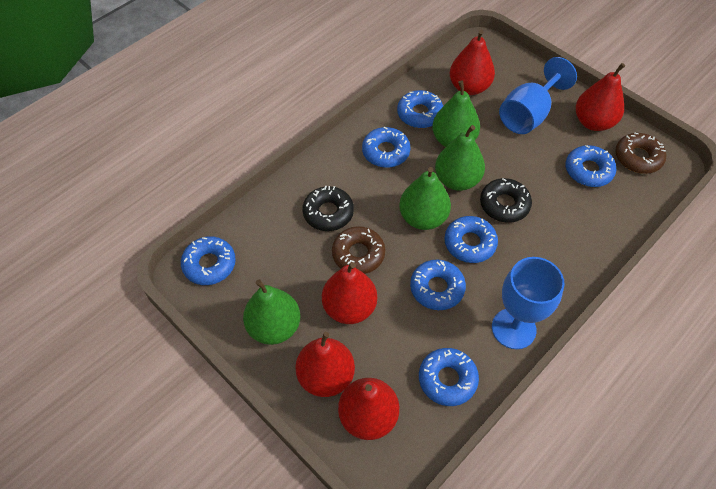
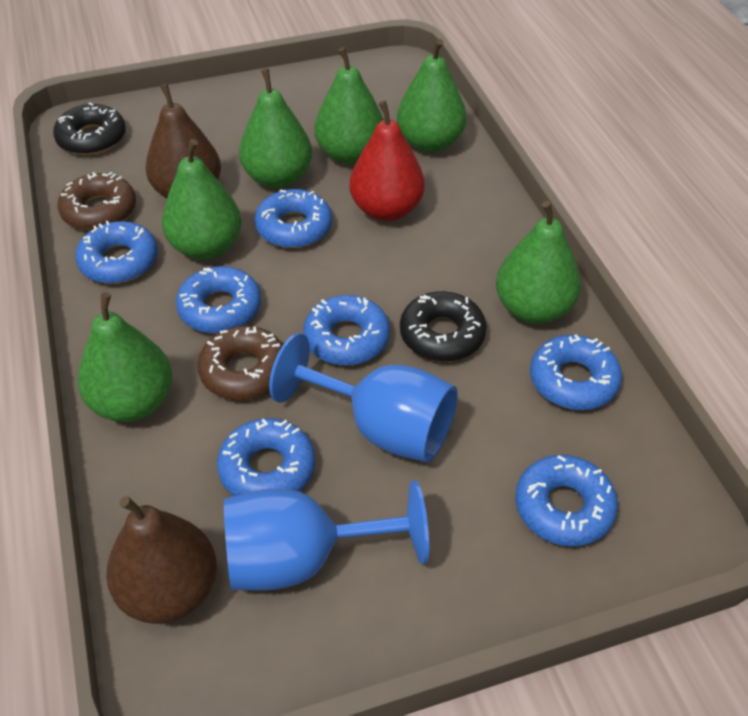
brown pear: 0 -> 2
green pear: 4 -> 6
red pear: 5 -> 1

